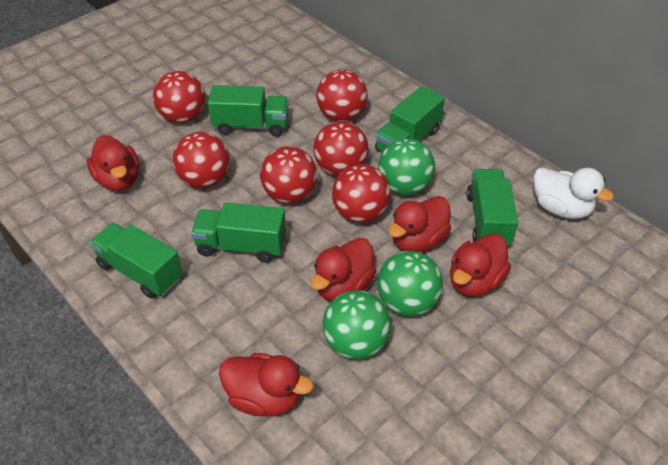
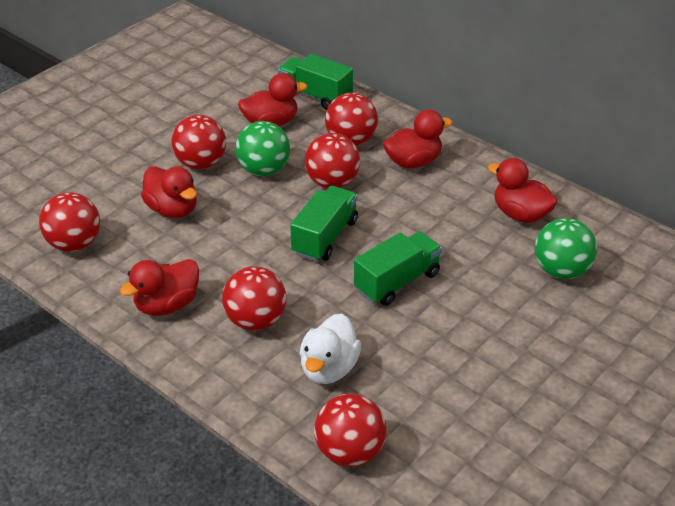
green ball: 3 -> 2
green truck: 5 -> 3

